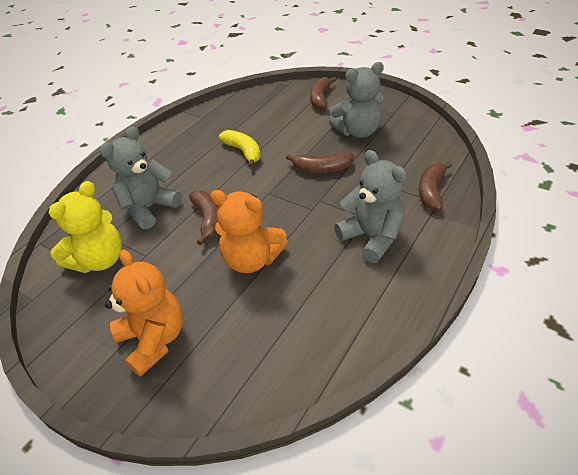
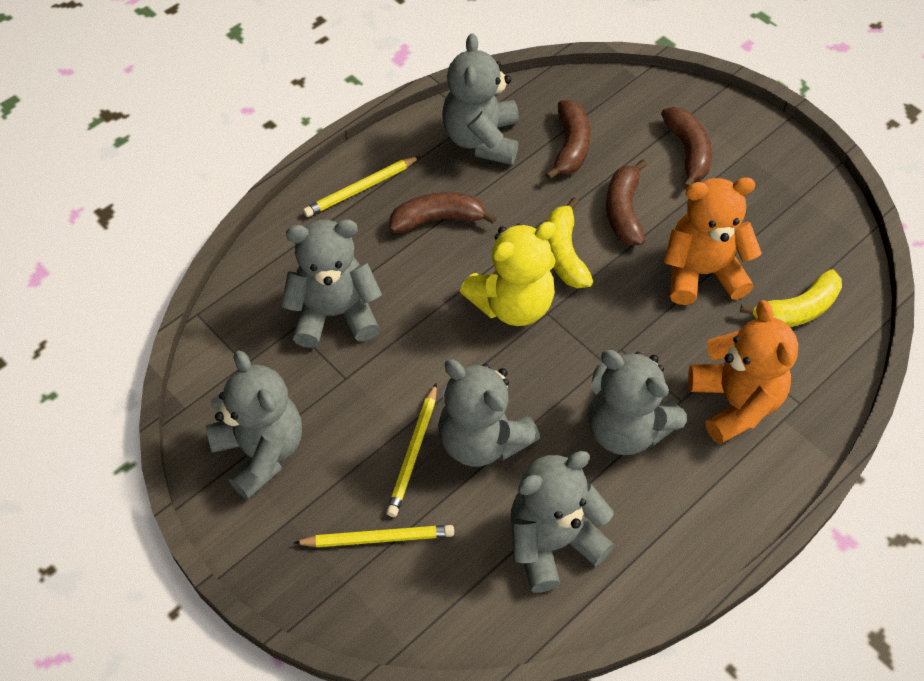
grey teddy bear: 3 -> 6
yellow banana: 1 -> 2
yellow pencil: 0 -> 3

